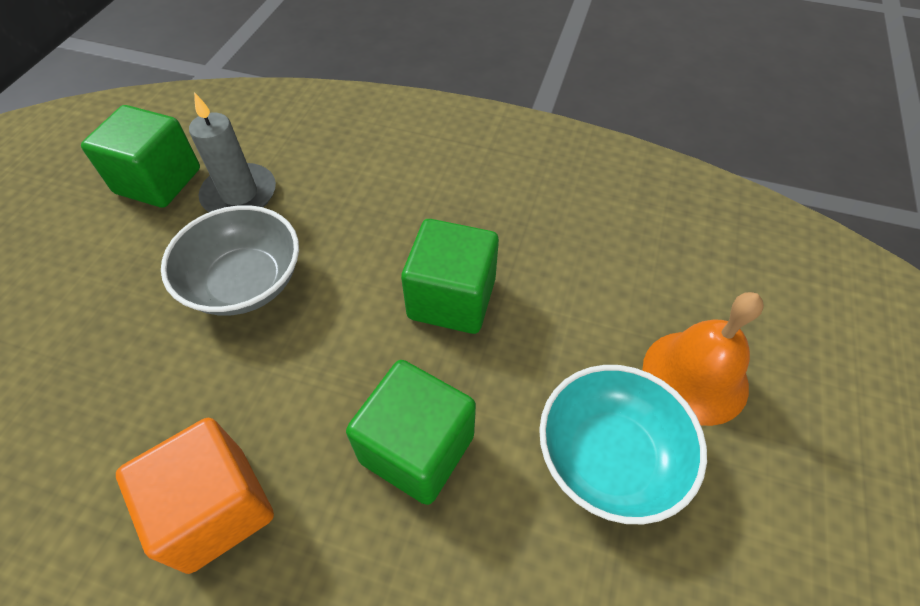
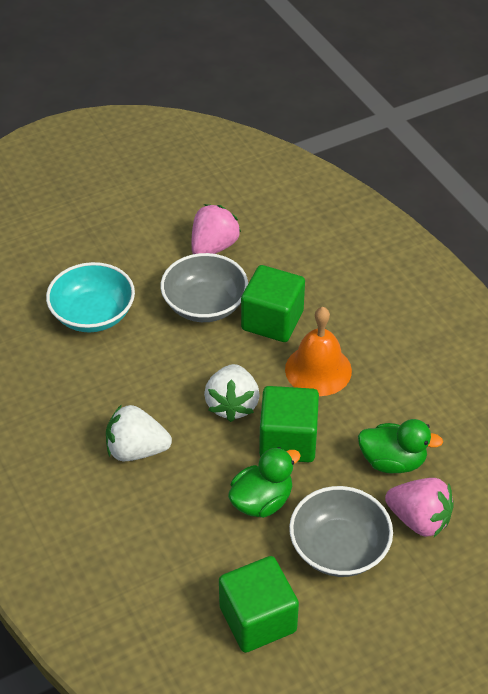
green duck: 0 -> 2
grey bowl: 1 -> 2
grey candle: 1 -> 0
orange cube: 1 -> 0
pink strawberry: 0 -> 2
white strawberry: 0 -> 2

